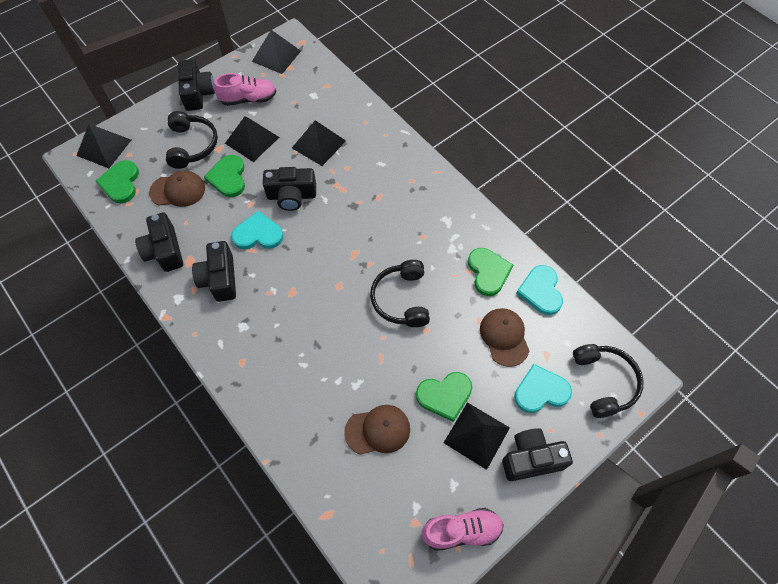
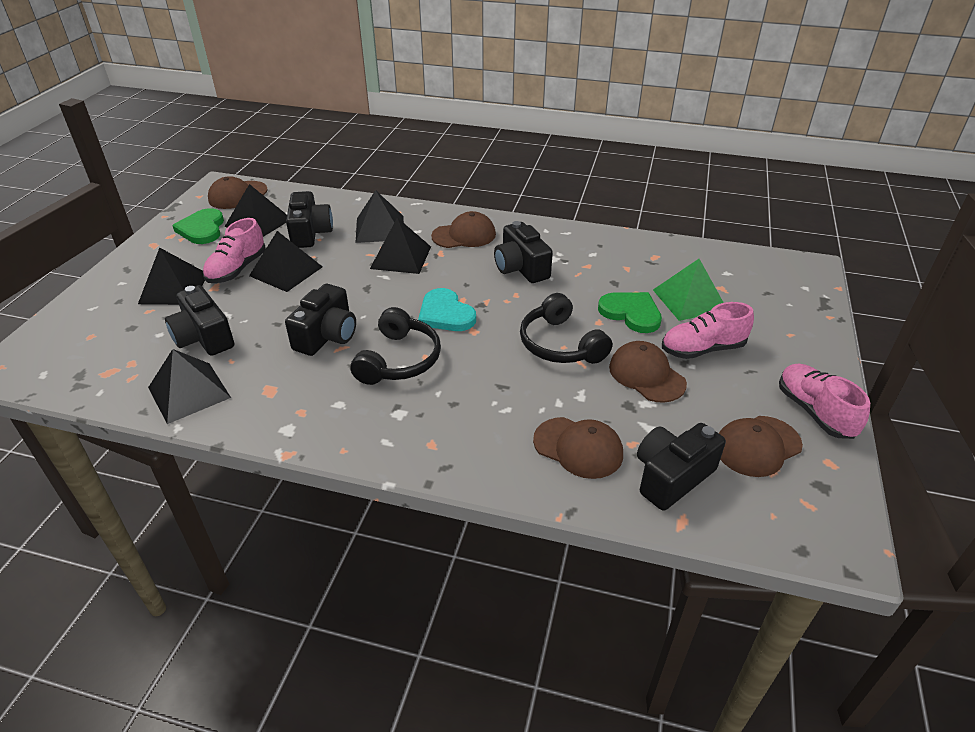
black headphones: 3 -> 2
black pyramid: 5 -> 6
brown cap: 3 -> 5
green heart: 4 -> 2
green pyramid: 0 -> 1
pink shoe: 2 -> 3
turquoise heart: 3 -> 1

